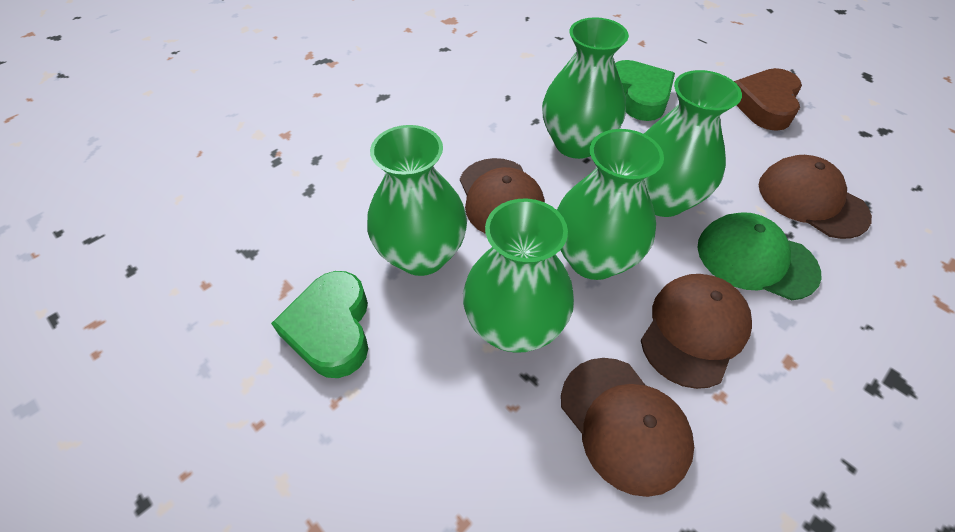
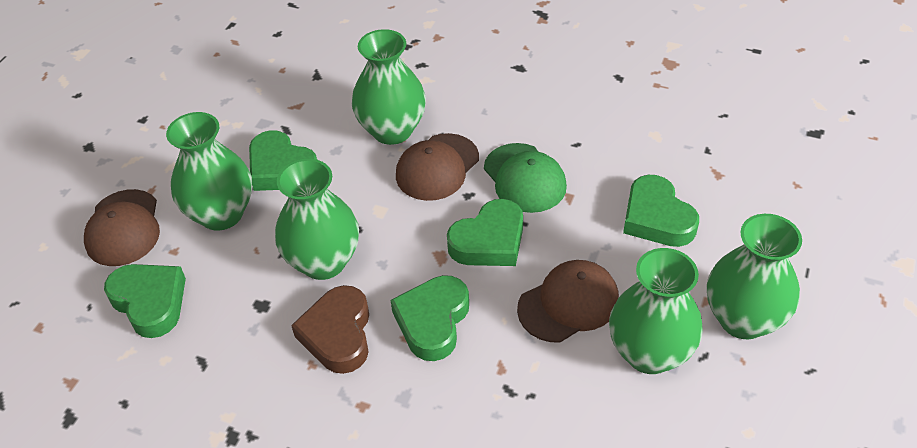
brown cap: 4 -> 3
green heart: 2 -> 5

